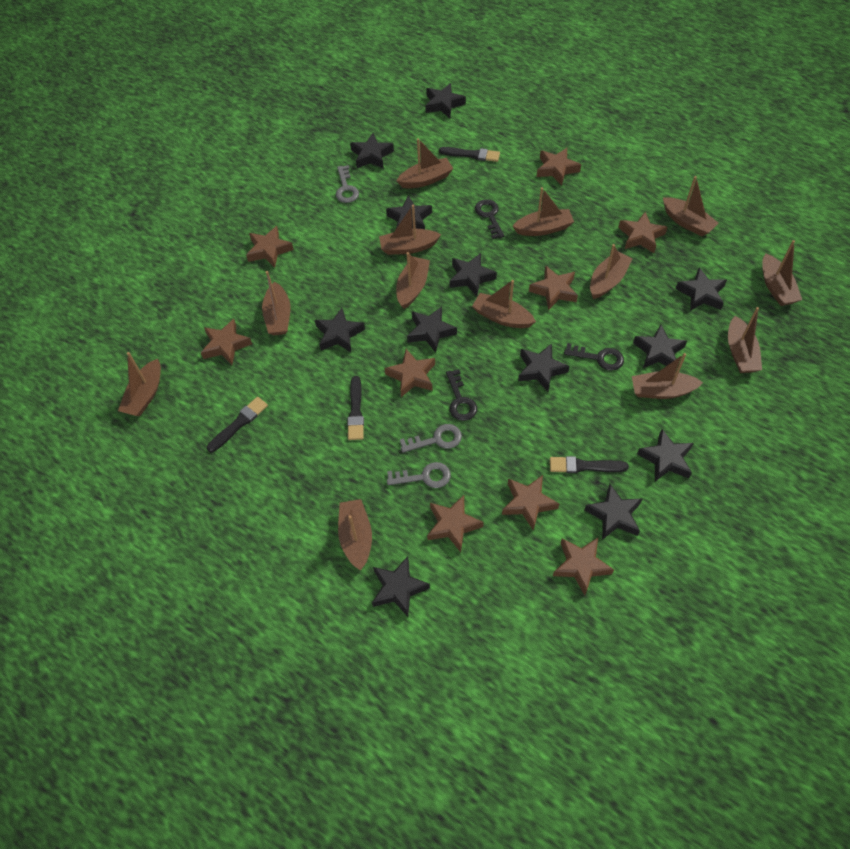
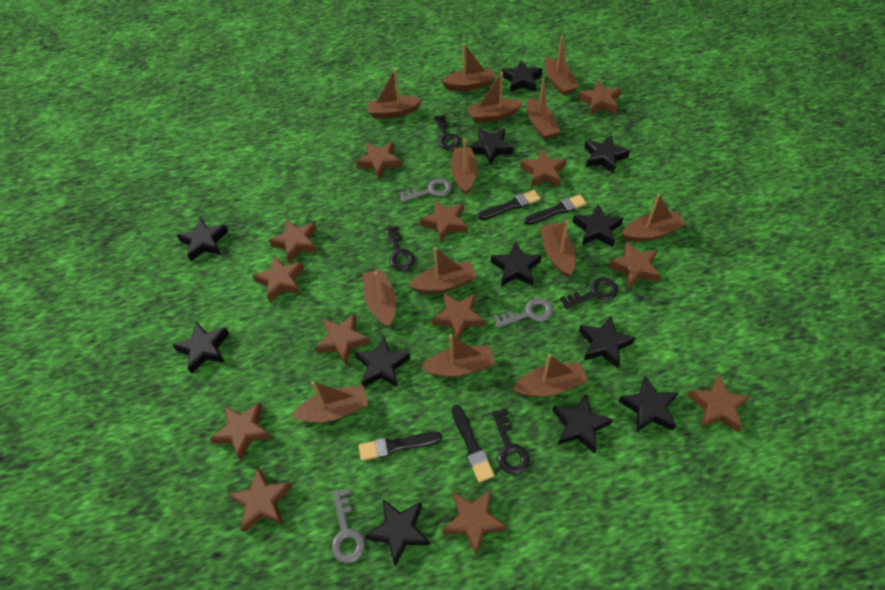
black key: 3 -> 4
brown star: 9 -> 13

